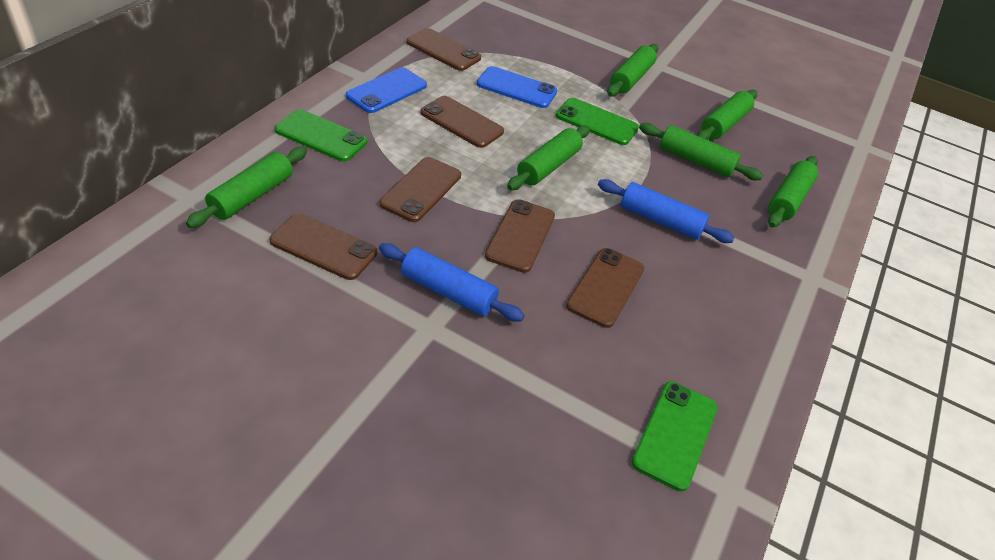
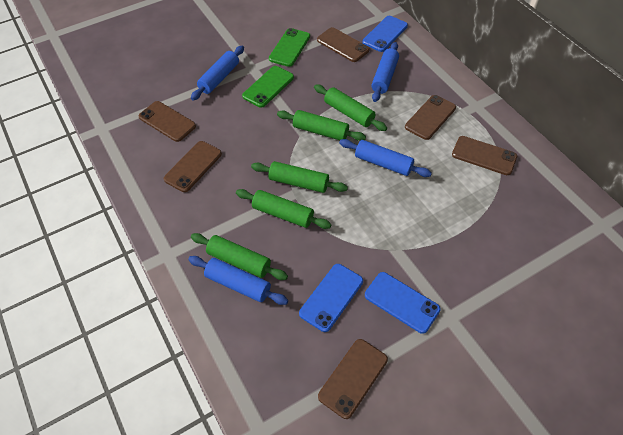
blue phone: 2 -> 3
blue rolling pin: 2 -> 4
green phone: 3 -> 2
green rolling pin: 6 -> 5

